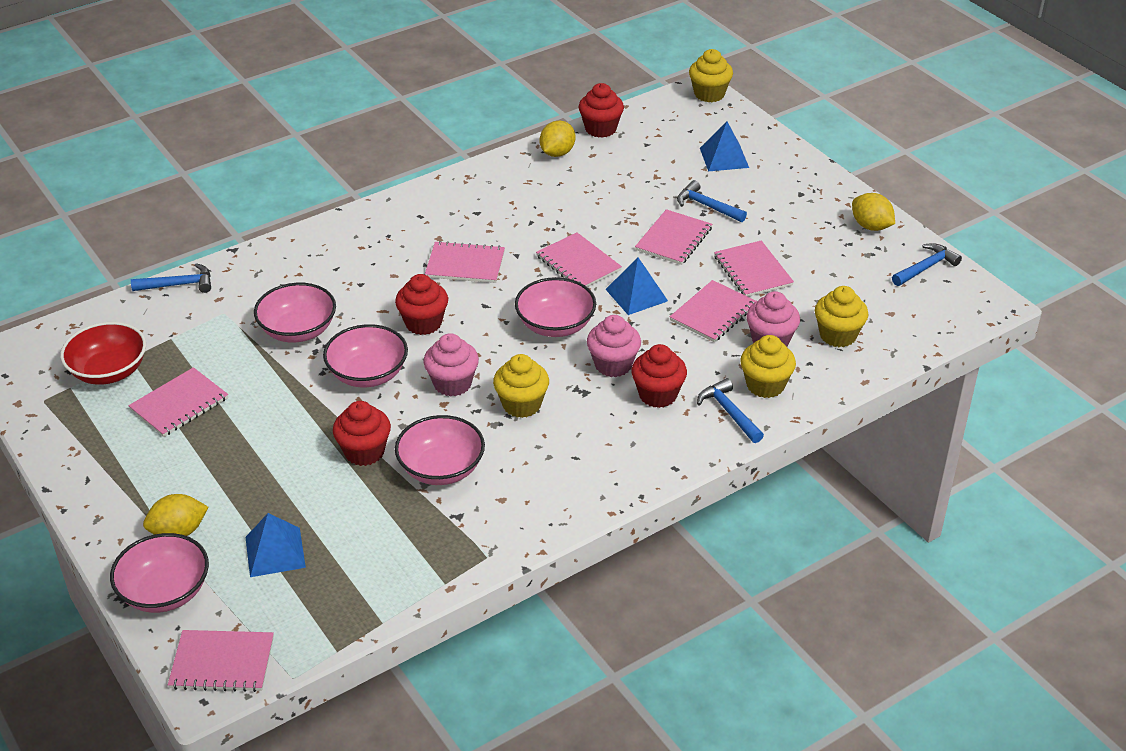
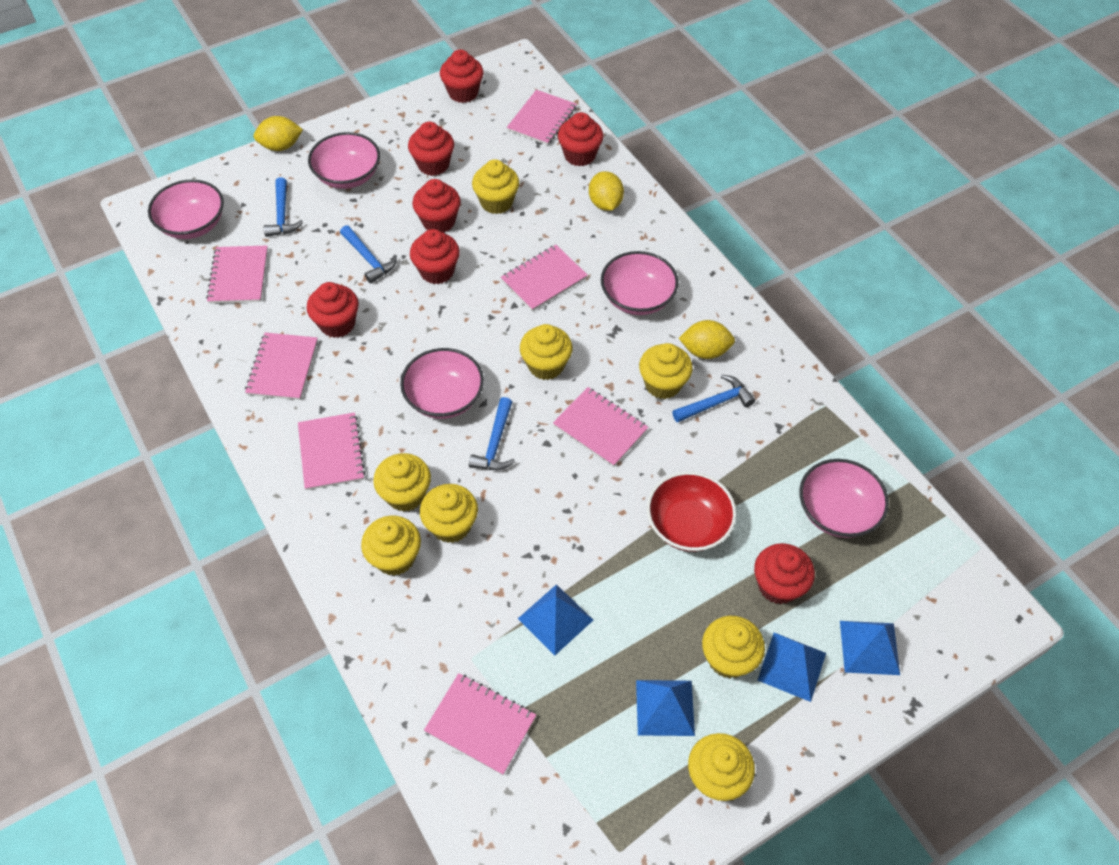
blue pyramid: 3 -> 4
pink cupcake: 3 -> 0
red cupcake: 4 -> 7
yellow cupcake: 4 -> 8

